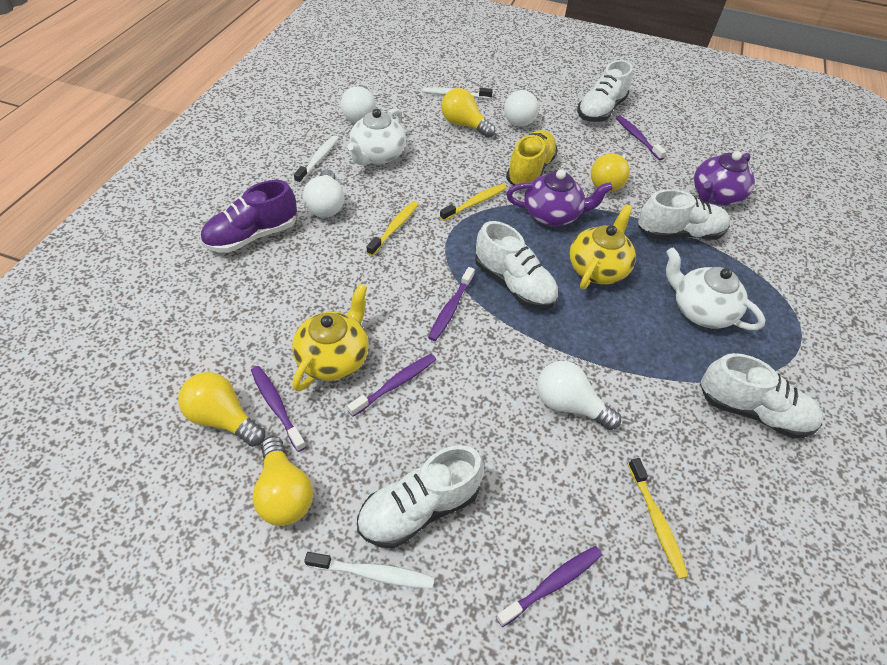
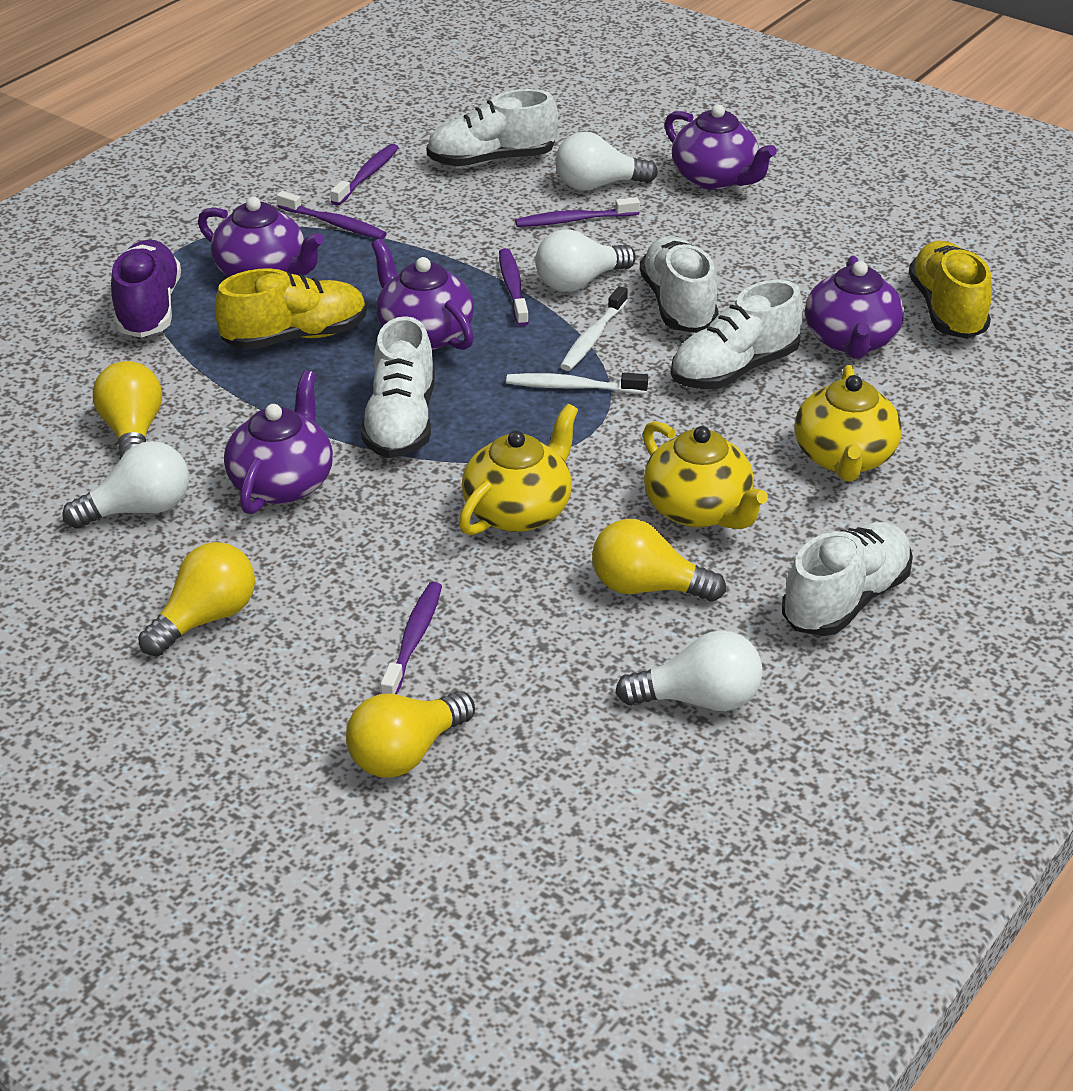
purple teapot: 2 -> 5
white teapot: 2 -> 0
white toothbrush: 3 -> 2
yellow shoe: 1 -> 2
yellow teapot: 2 -> 3
yellow toothbrush: 3 -> 0

